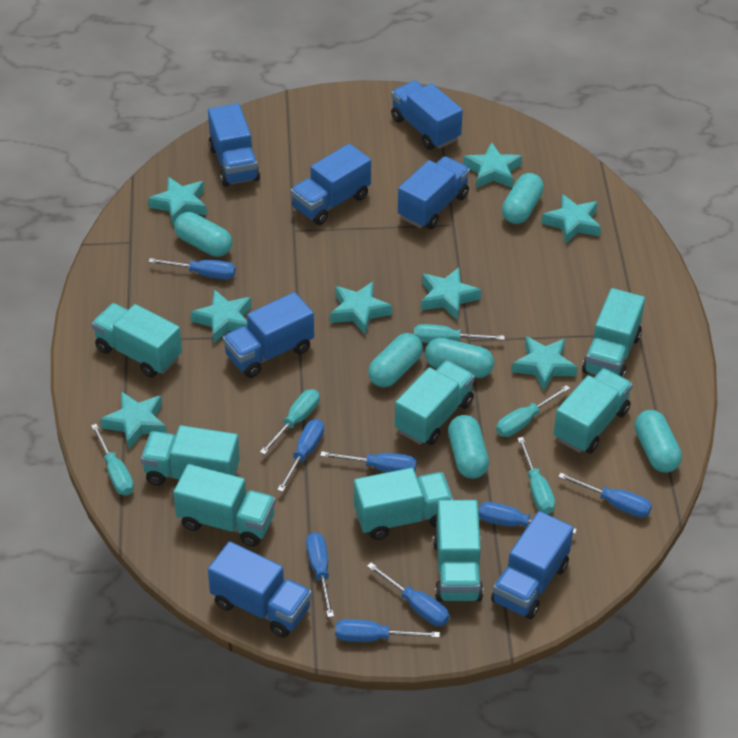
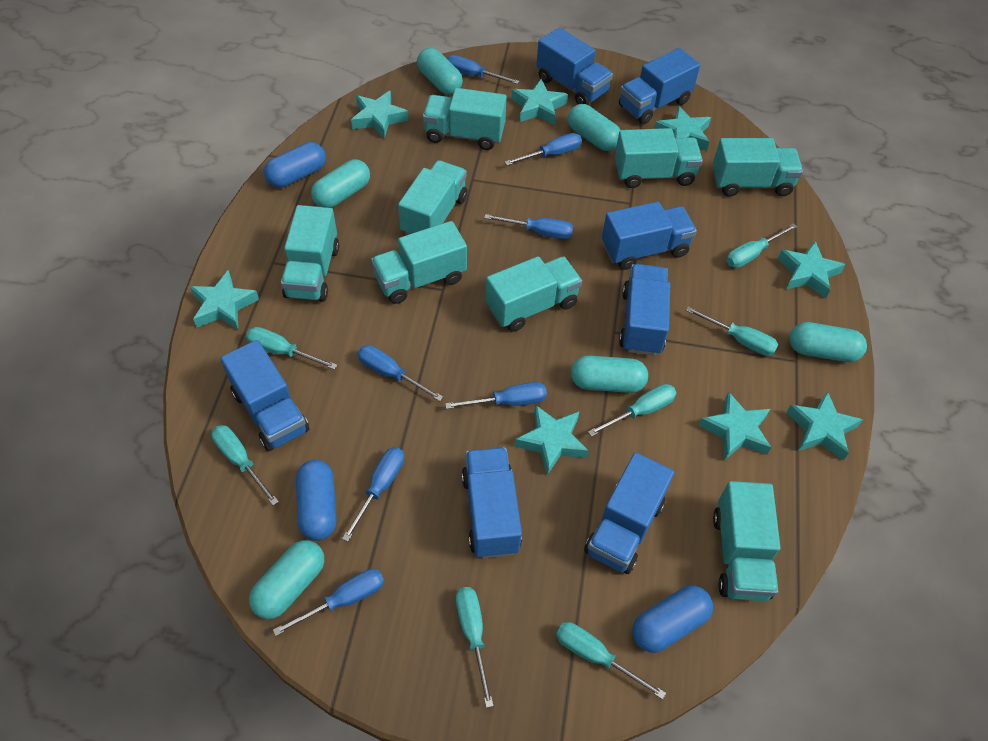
blue capsule: 0 -> 3
blue screwdriver: 8 -> 7
turquoise screwdriver: 5 -> 7

